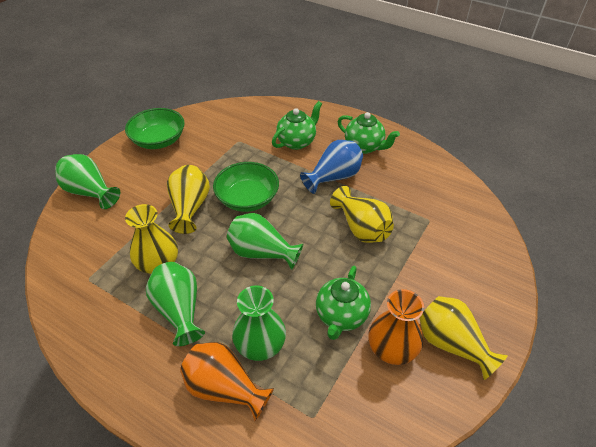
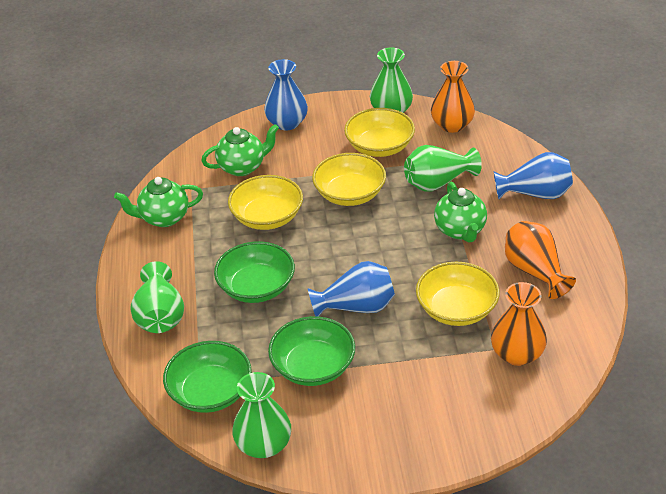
blue vase: 1 -> 3
green bowl: 2 -> 3
orange vase: 2 -> 3
yellow bowl: 0 -> 4
yellow vase: 4 -> 0

